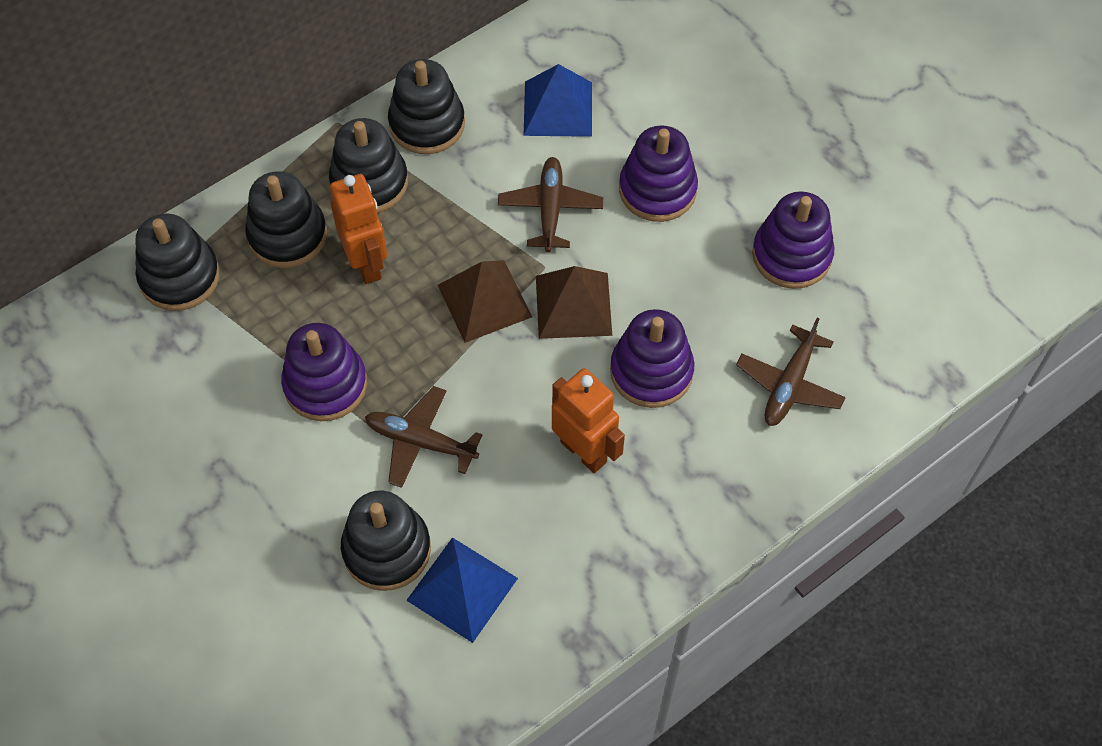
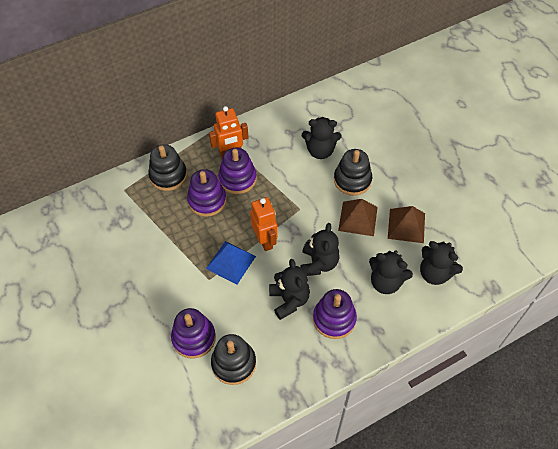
black stacking toy: 5 -> 3
black teddy bear: 0 -> 5
blue pyramid: 2 -> 1
brown plane: 3 -> 0

